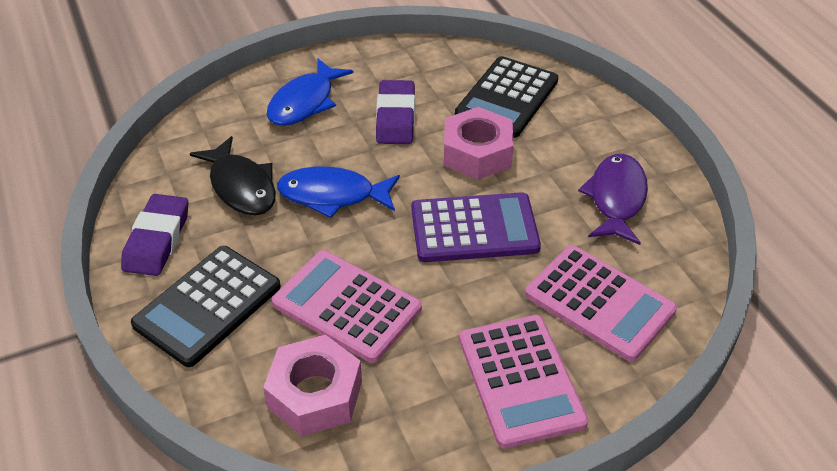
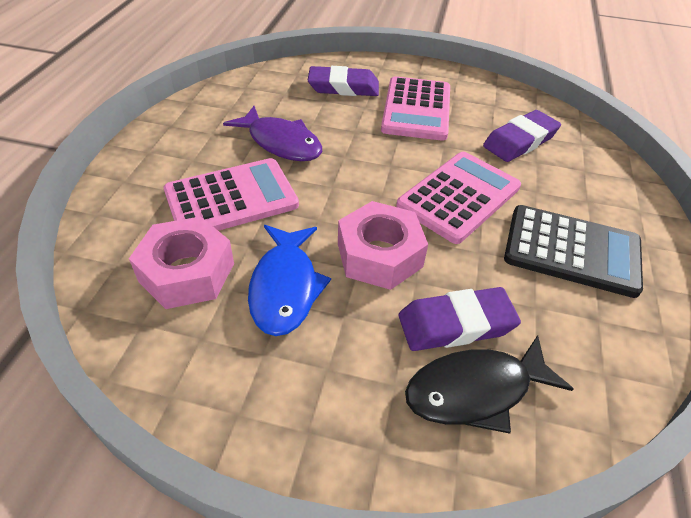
black calculator: 2 -> 1
blue fish: 2 -> 1
purple calculator: 1 -> 0
purple eraser: 2 -> 3

